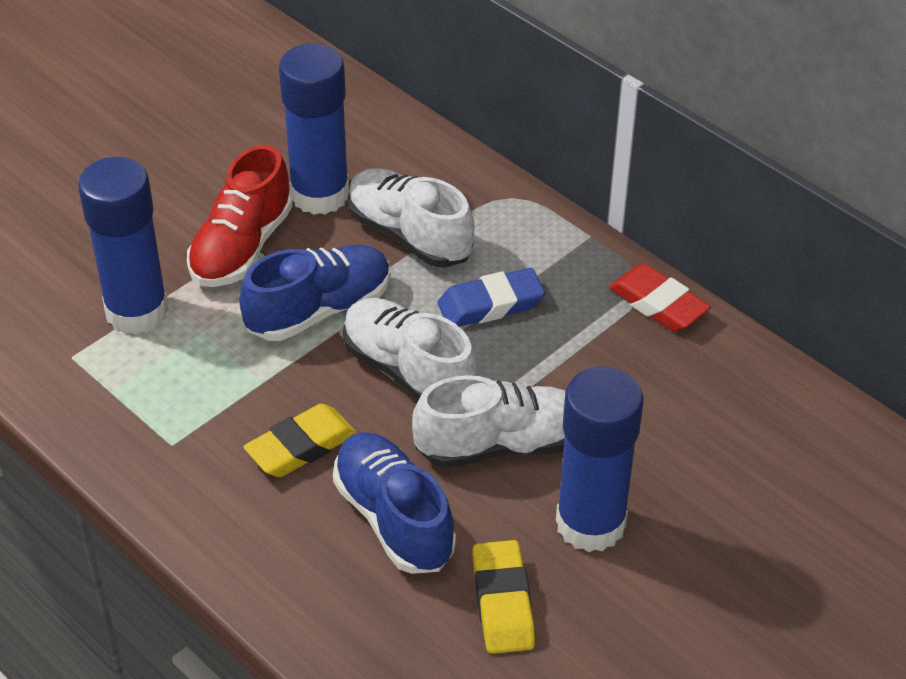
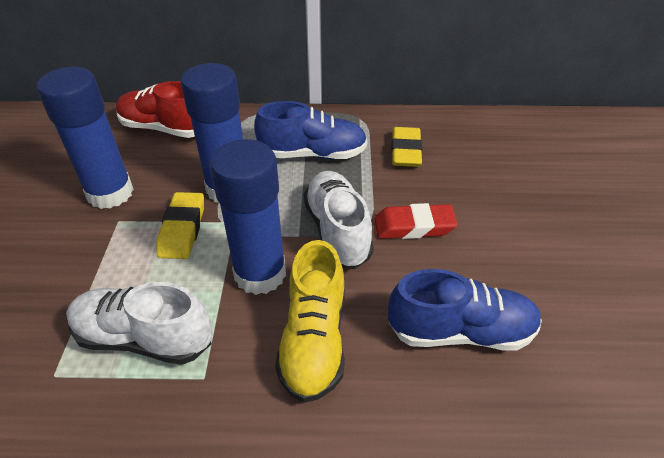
blue eraser: 1 -> 0
white shoe: 3 -> 2
yellow shoe: 0 -> 1

